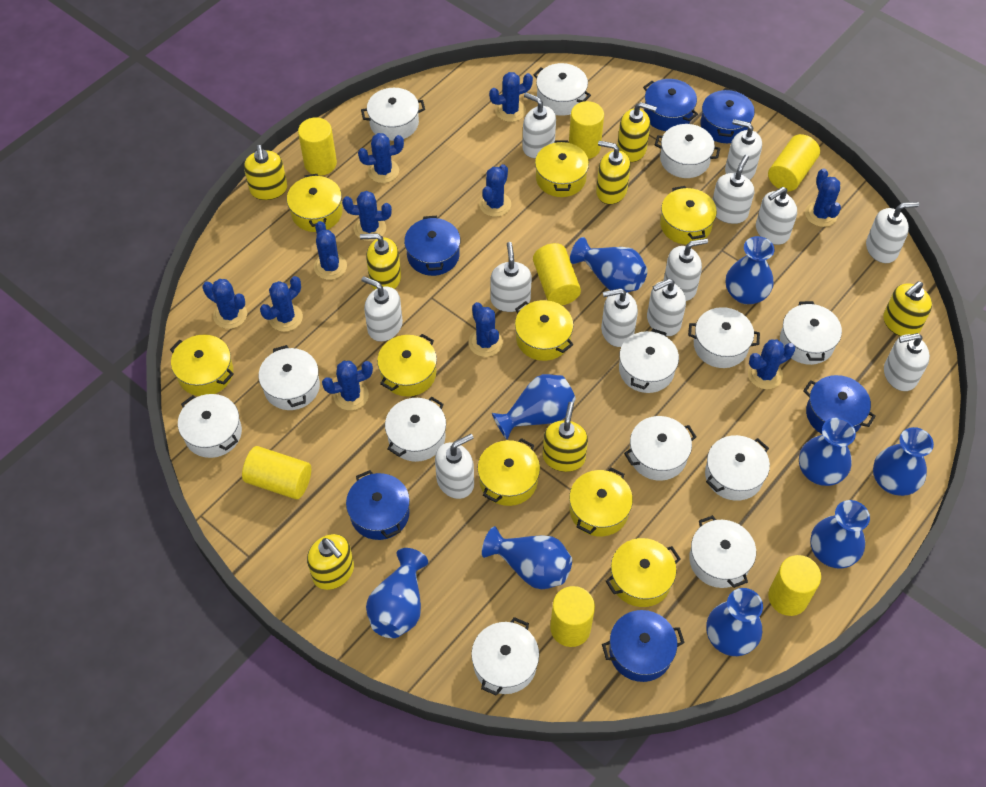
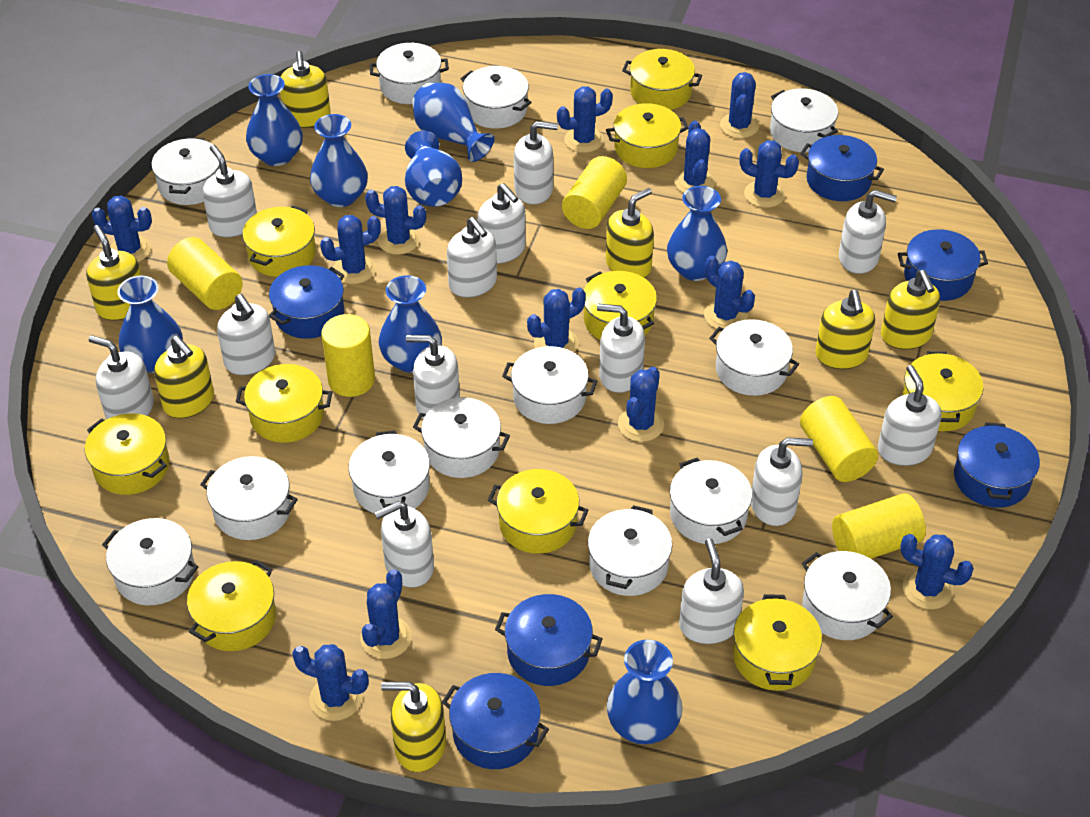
blue cactus: 11 -> 13
blue vase: 9 -> 8
white soap dispenser: 12 -> 13
yellow cylinder: 7 -> 5
yellow pot: 9 -> 10

